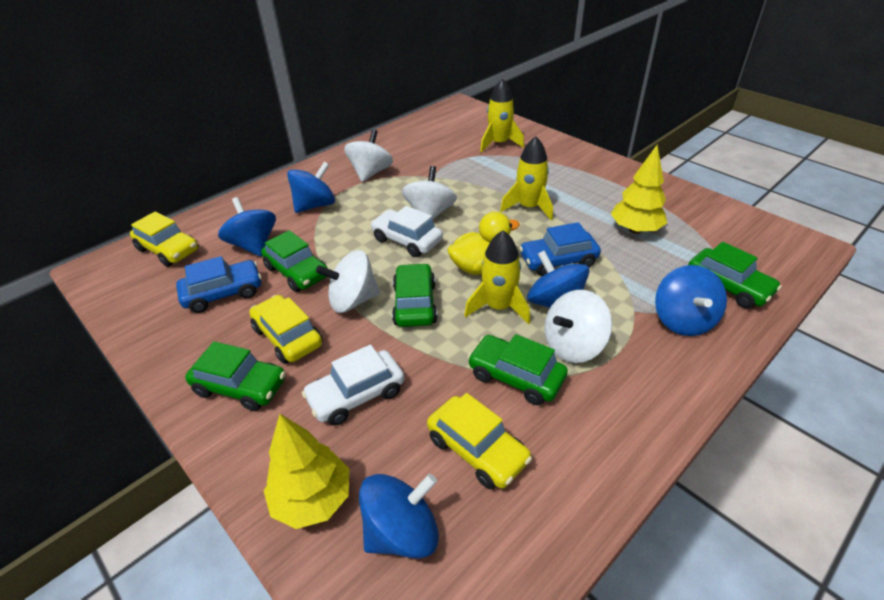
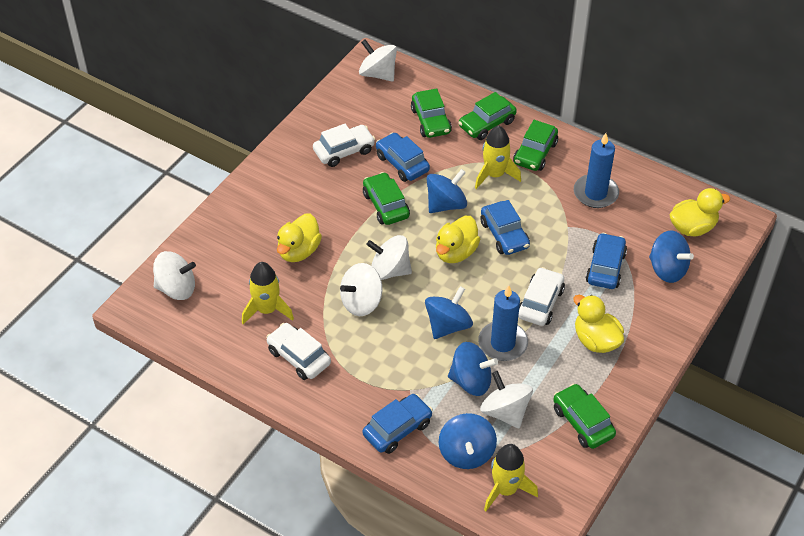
blue candle: 0 -> 2
blue car: 2 -> 4
white car: 2 -> 3
white spinning top: 4 -> 5
yellow car: 3 -> 0
yellow duck: 1 -> 4
yellow tree: 2 -> 0

